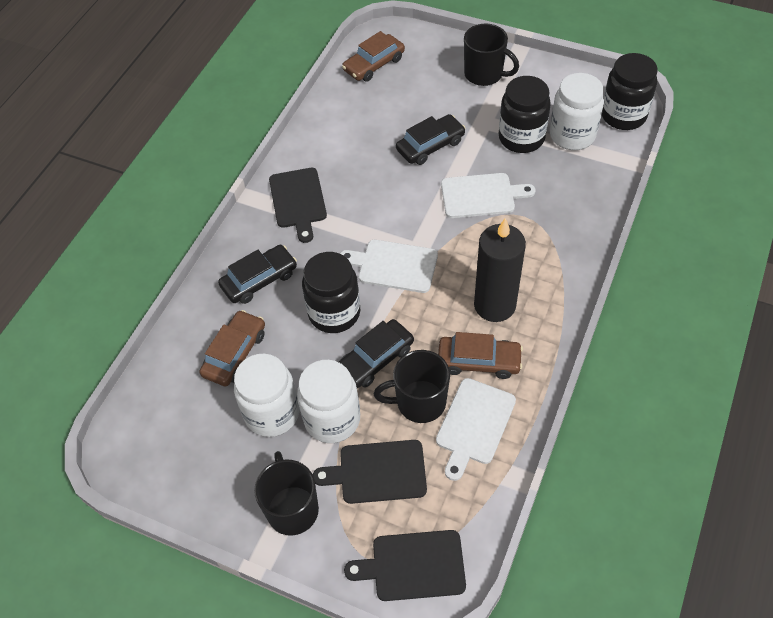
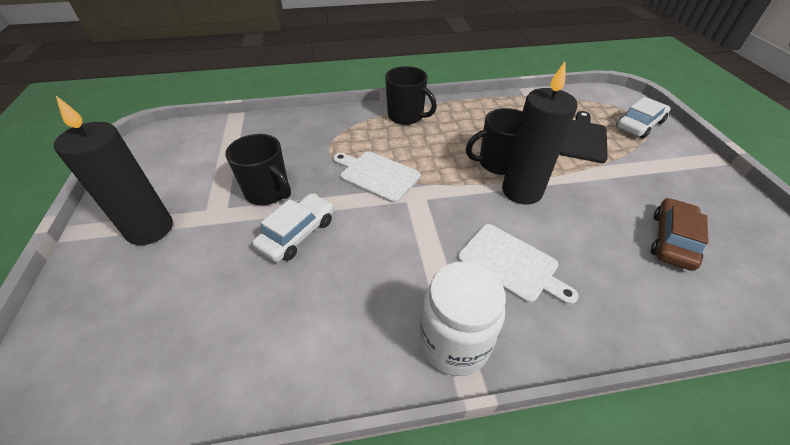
black candle: 1 -> 2
black car: 3 -> 0
black cutting board: 3 -> 1
black jar: 3 -> 0
brown car: 3 -> 1
white car: 0 -> 2
white cutting board: 3 -> 2
white jar: 3 -> 1

